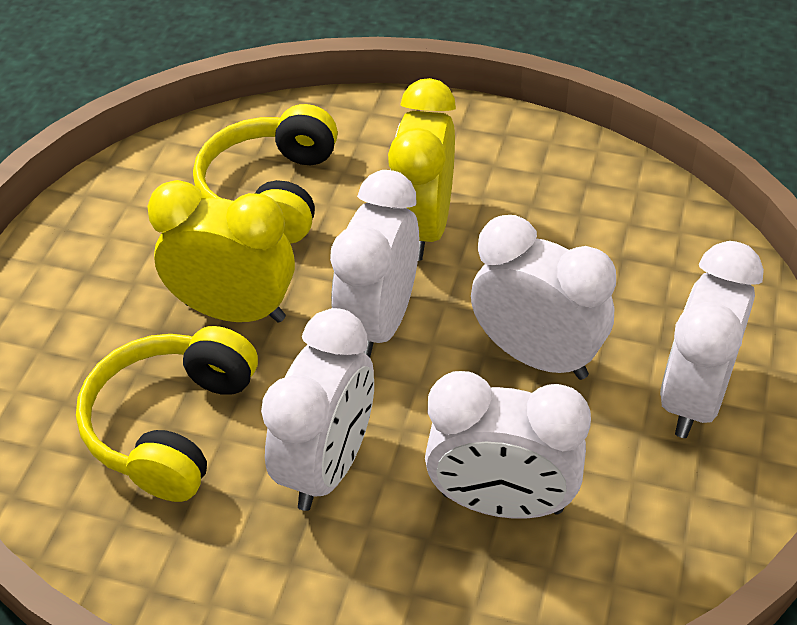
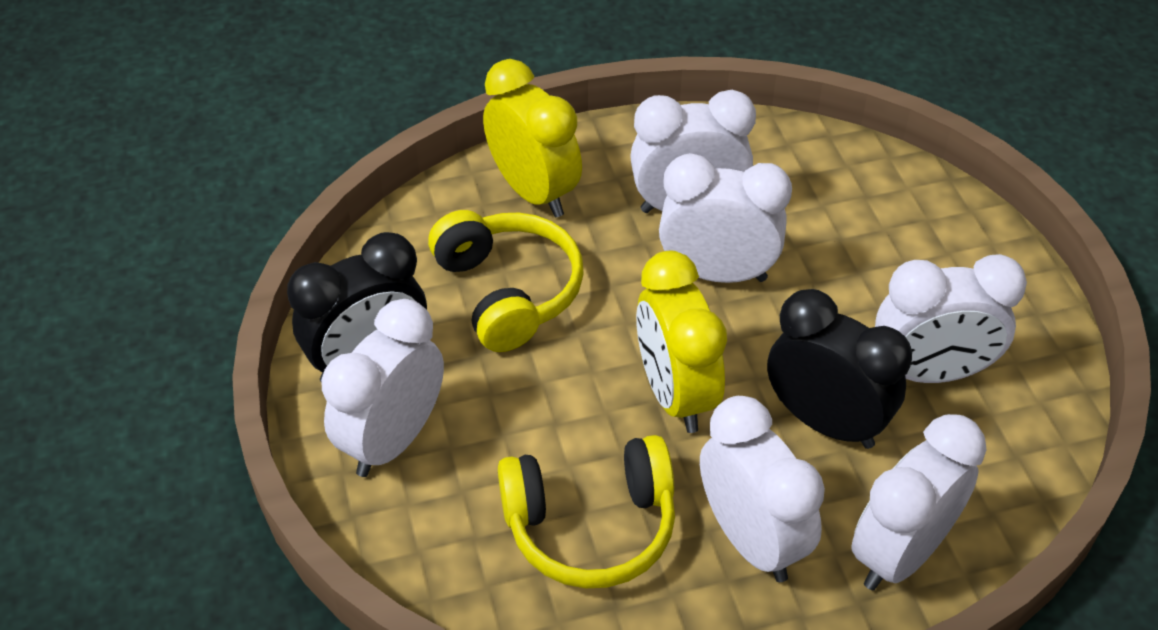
black clock: 0 -> 2
white clock: 5 -> 6

